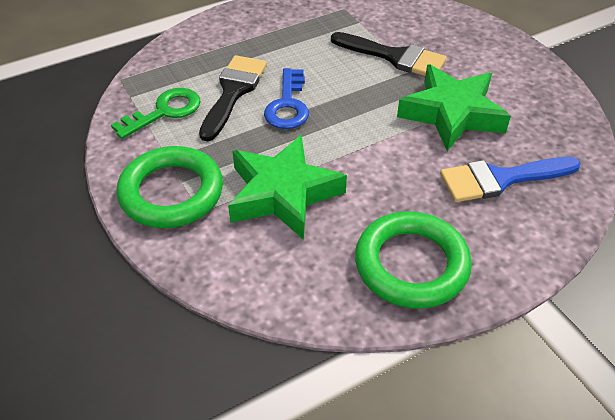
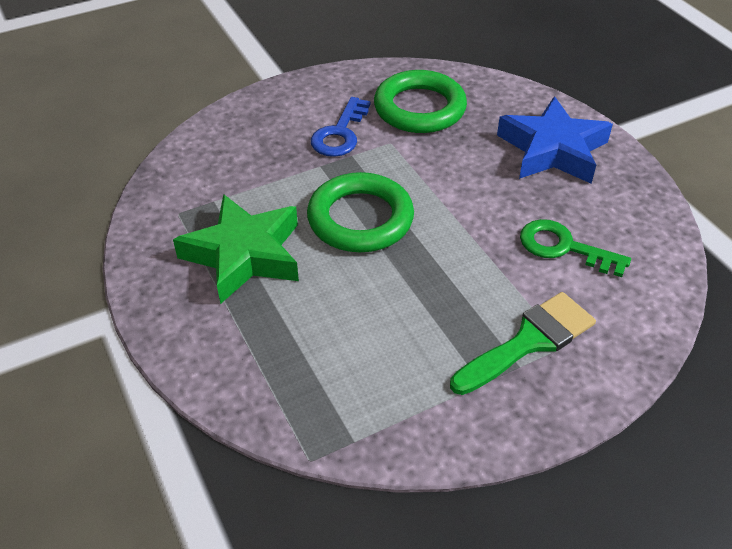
black brush: 2 -> 0
blue brush: 1 -> 0
blue star: 0 -> 1
green brush: 0 -> 1
green star: 2 -> 1

